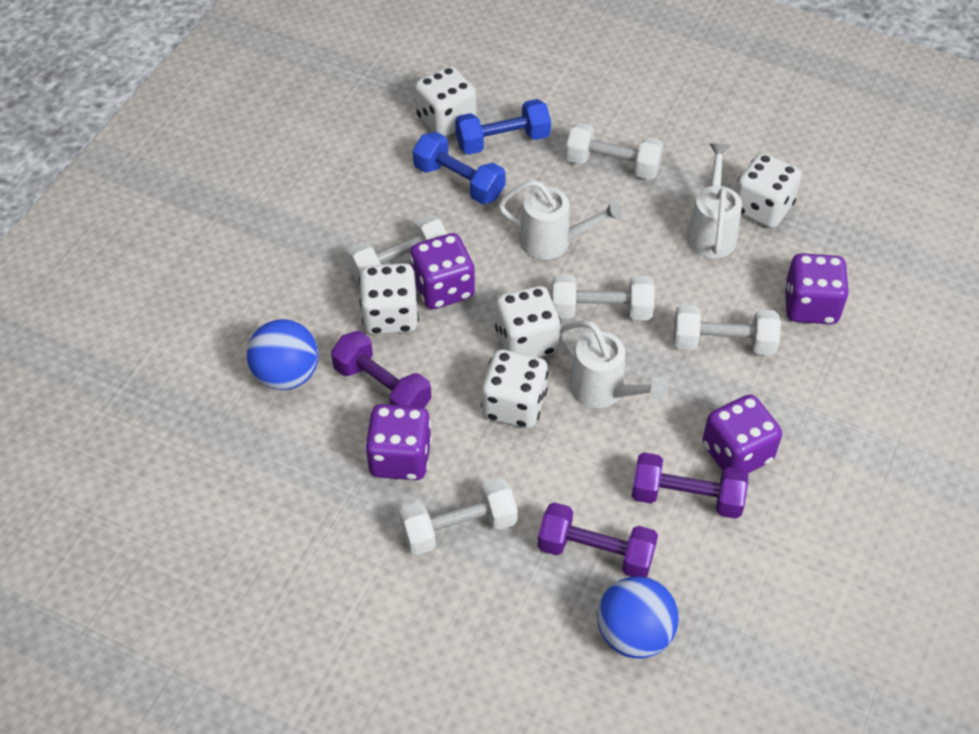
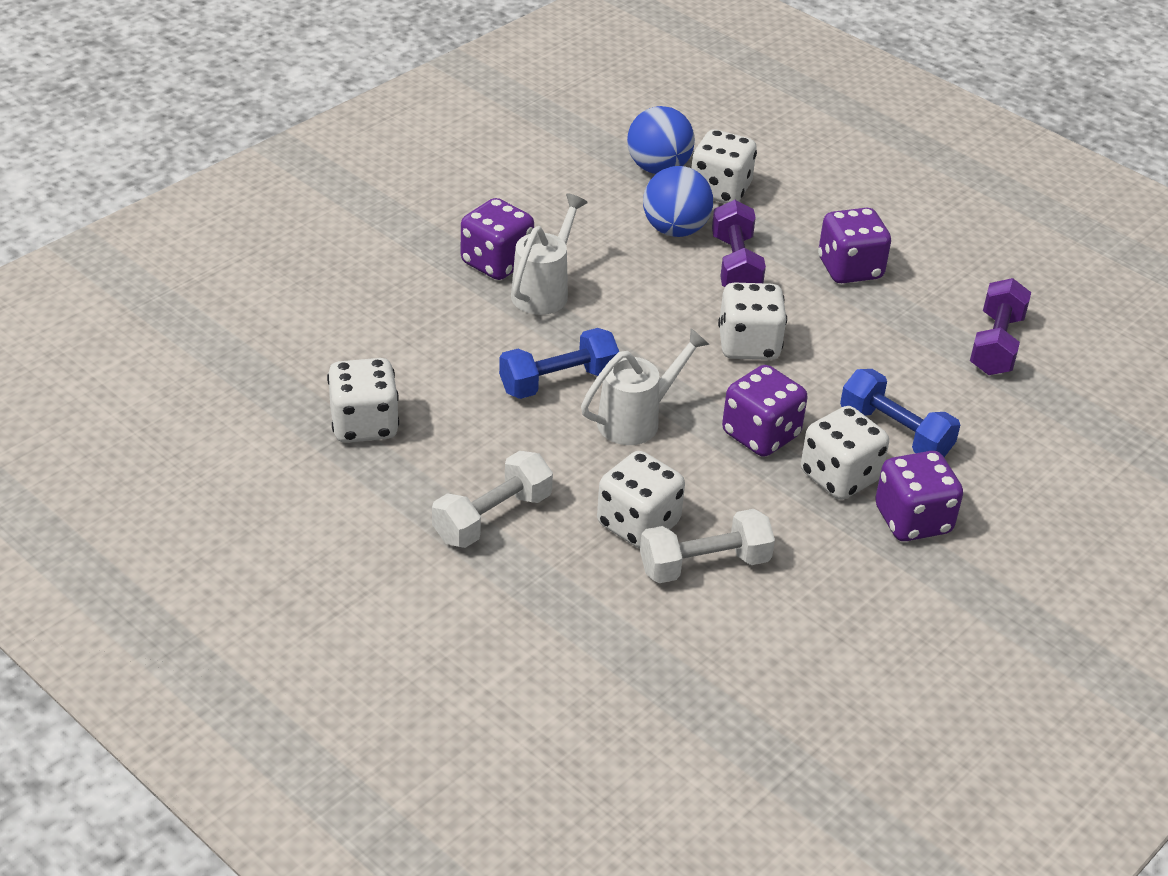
purple dumbbell: 3 -> 2
white dumbbell: 5 -> 2
white watering can: 3 -> 2

